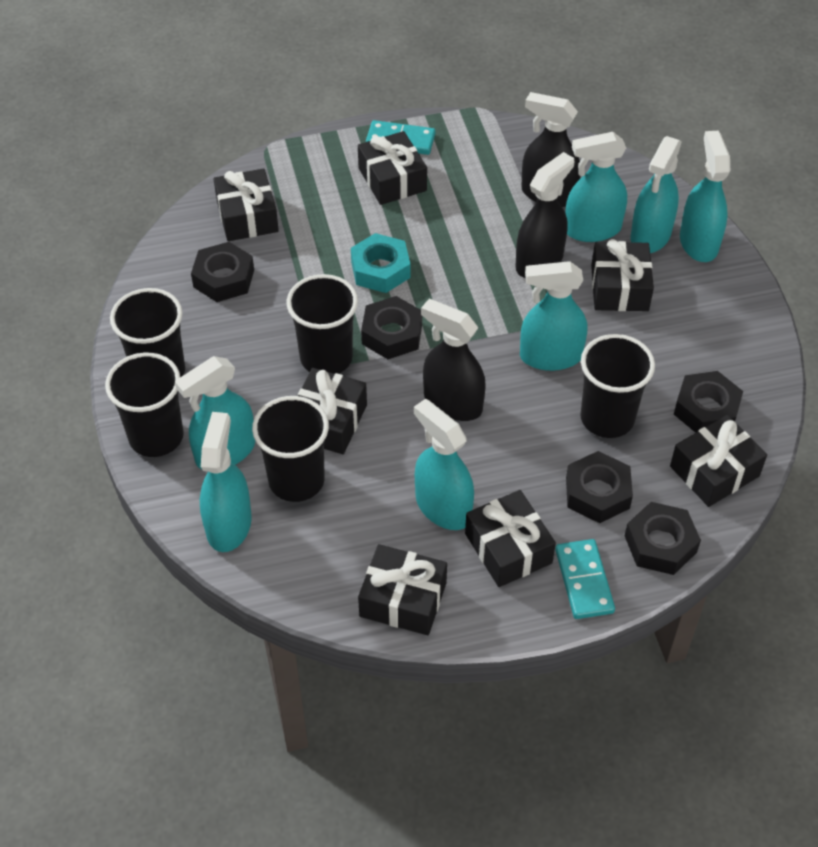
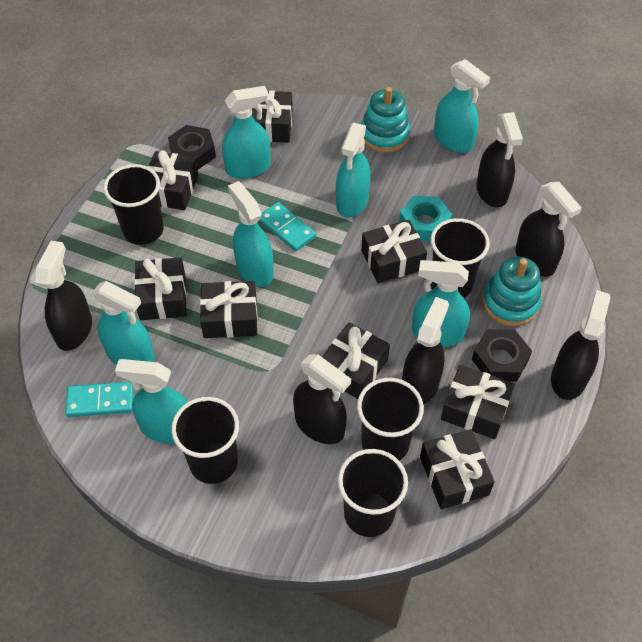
black gift: 7 -> 8
black nut: 5 -> 2
black spray bottle: 3 -> 6
turquoise stacking toy: 0 -> 2

